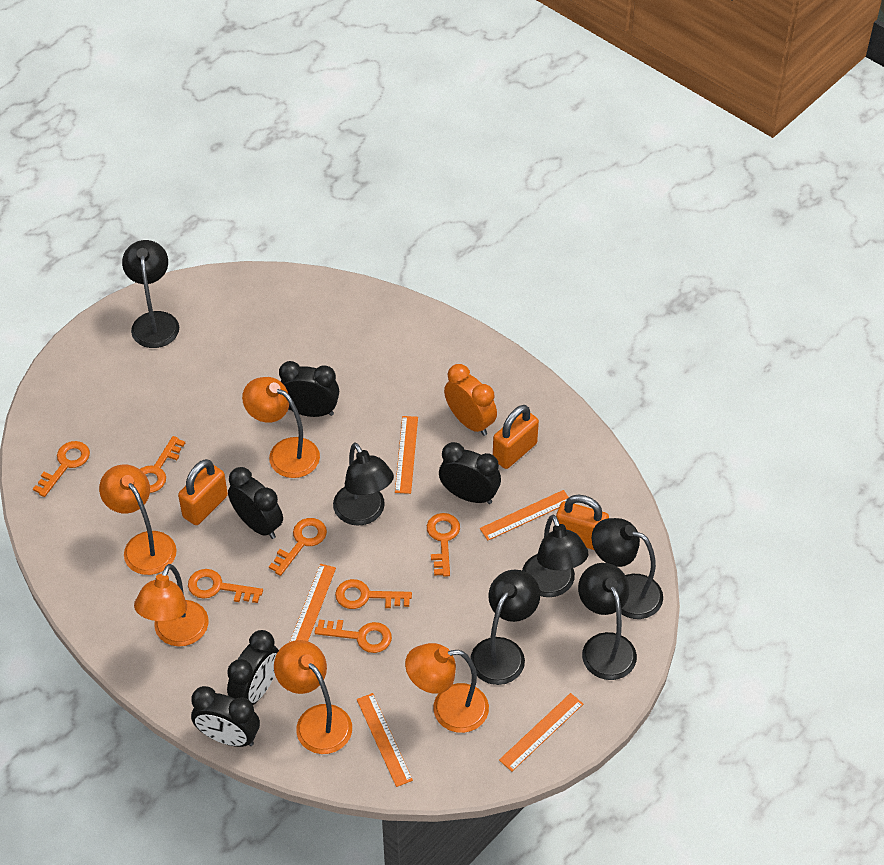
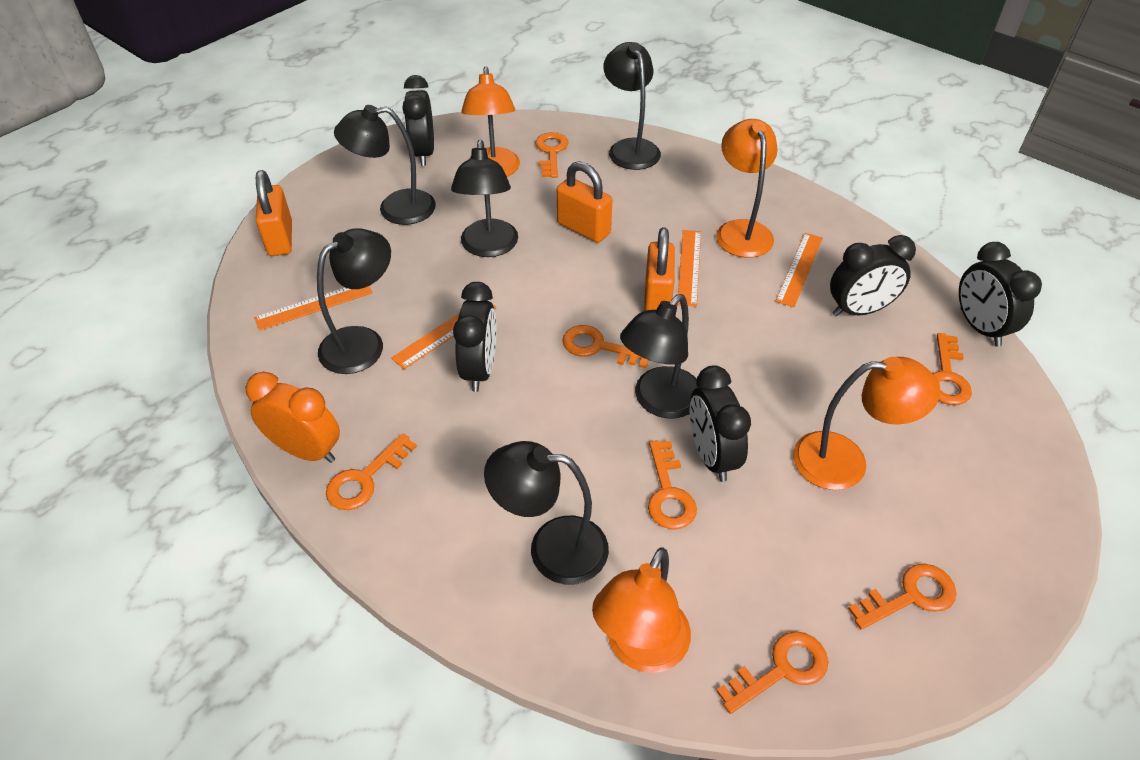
orange lamp: 5 -> 4
orange ruler: 5 -> 4

